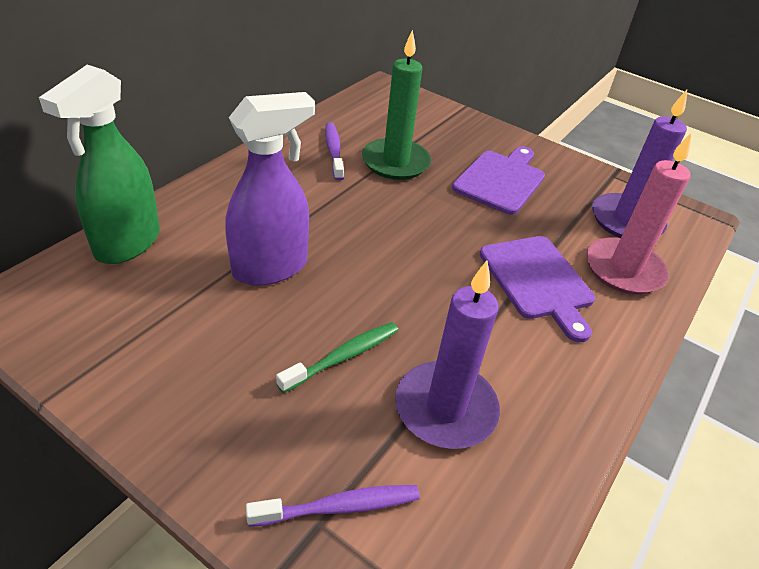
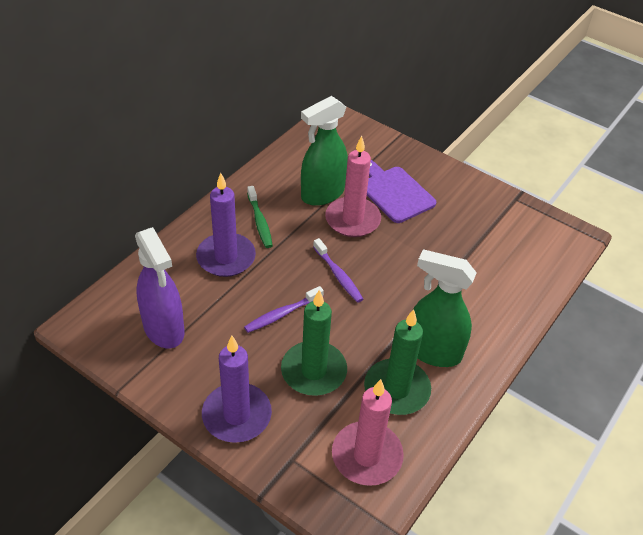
green candle: 1 -> 2
green spray bottle: 1 -> 2
pink candle: 1 -> 2
purple cutting board: 2 -> 1

